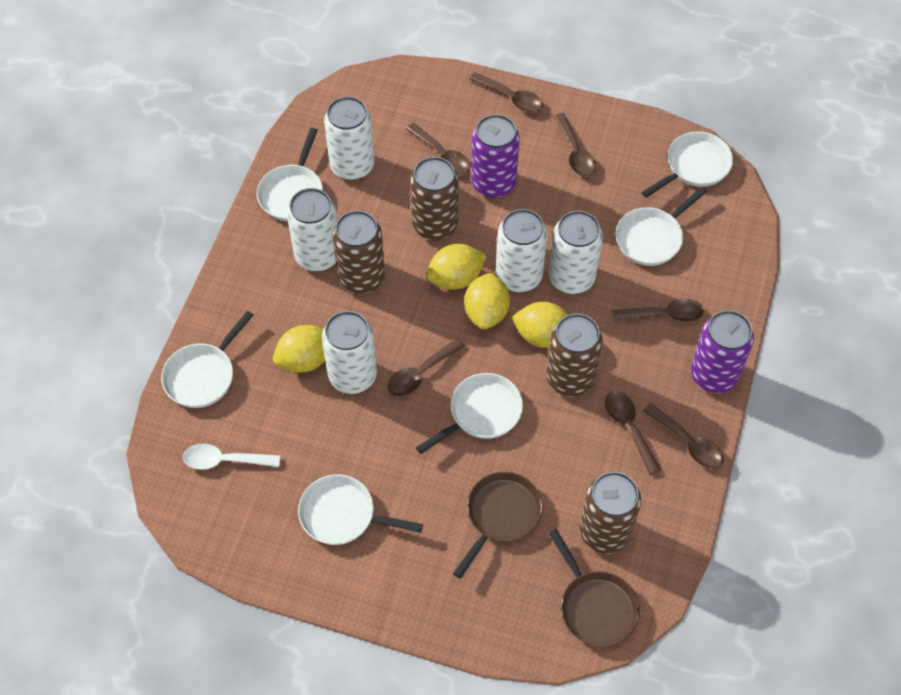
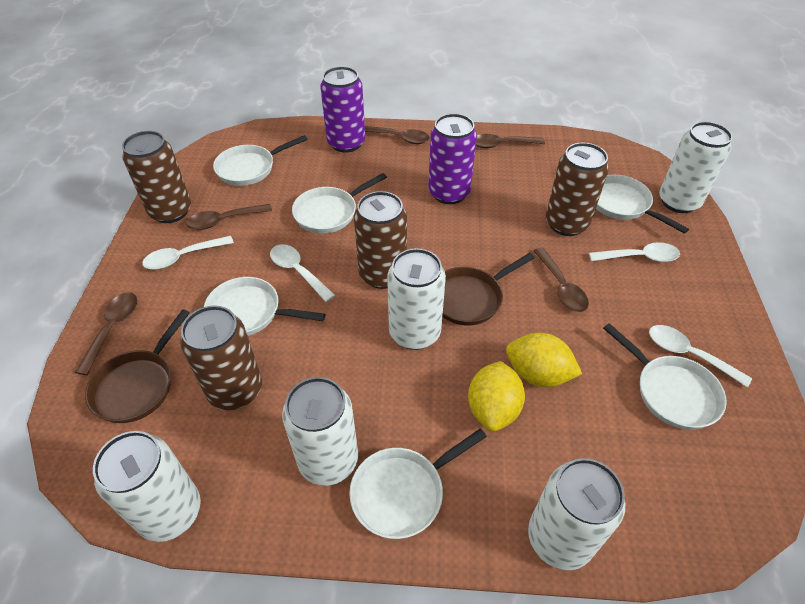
brown spoon: 7 -> 5
white spoon: 1 -> 4
yellow lemon: 4 -> 2

